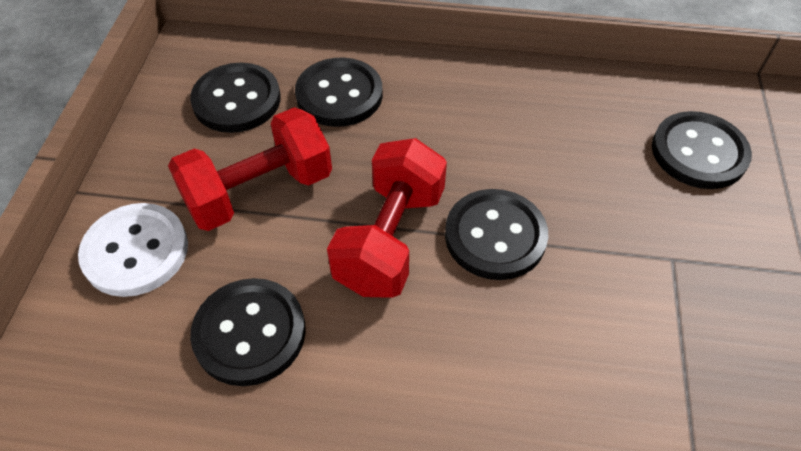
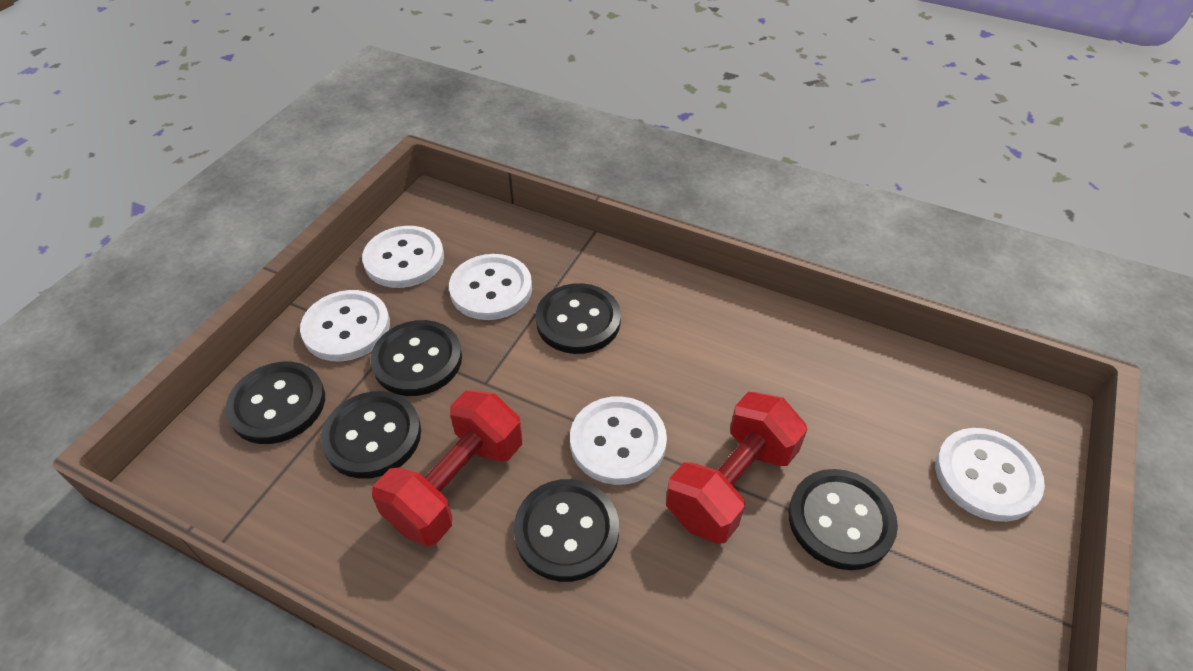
black button: 5 -> 6
white button: 1 -> 5

